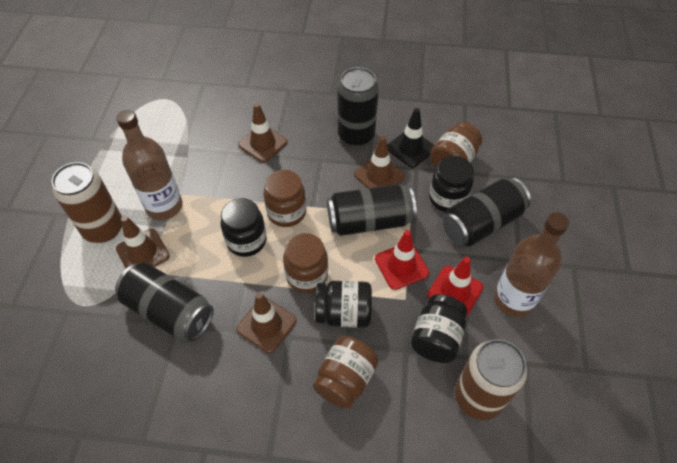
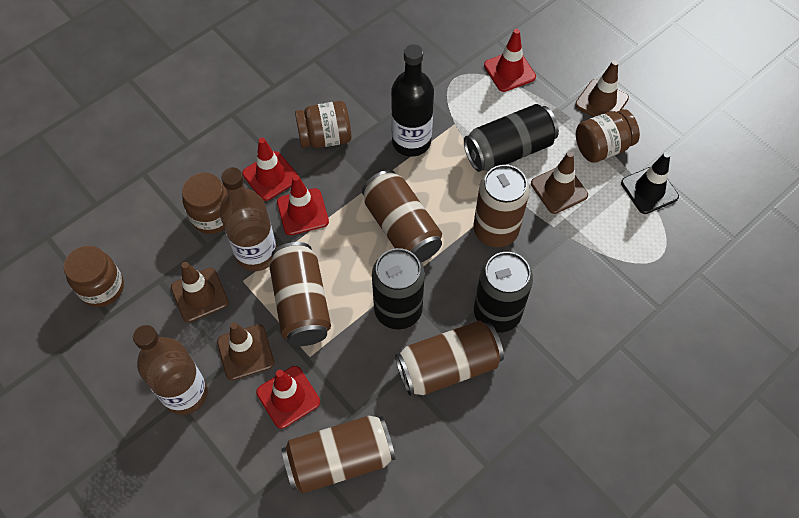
black bottle: 0 -> 1
black can: 4 -> 3
black jar: 4 -> 0
brown can: 2 -> 5
red traffic cone: 2 -> 4

